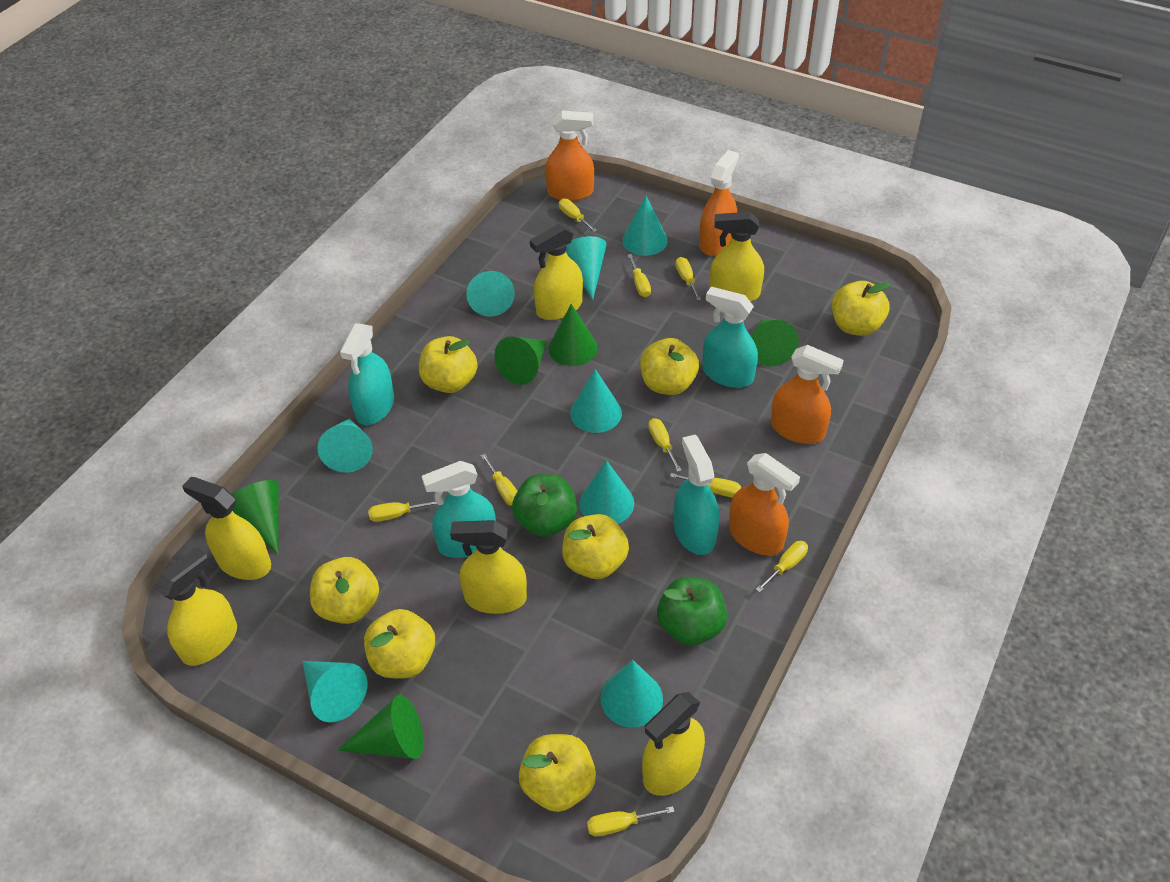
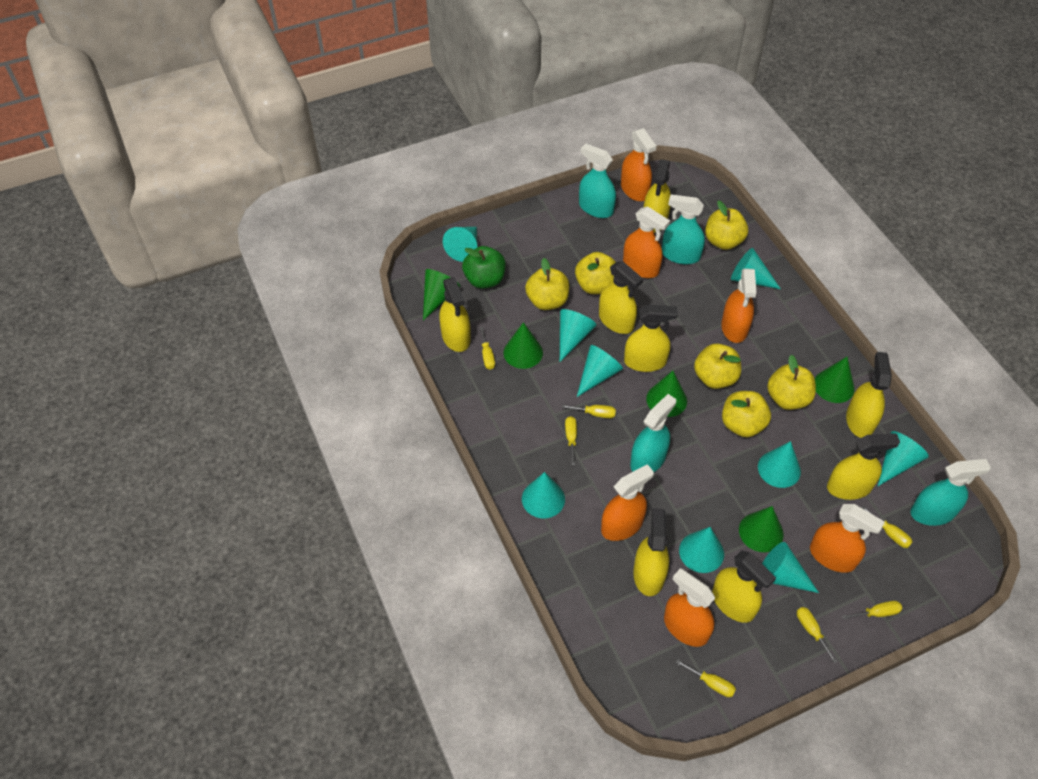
green apple: 2 -> 1
orange spray bottle: 4 -> 6
turquoise cone: 8 -> 9
yellow apple: 7 -> 6
yellow screwdriver: 9 -> 7
yellow spray bottle: 6 -> 8

